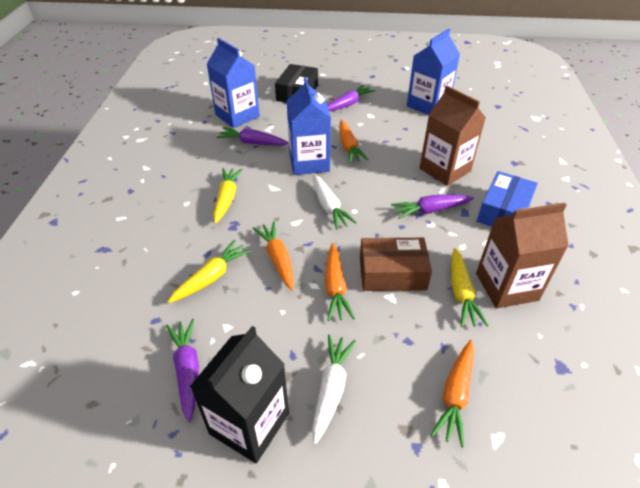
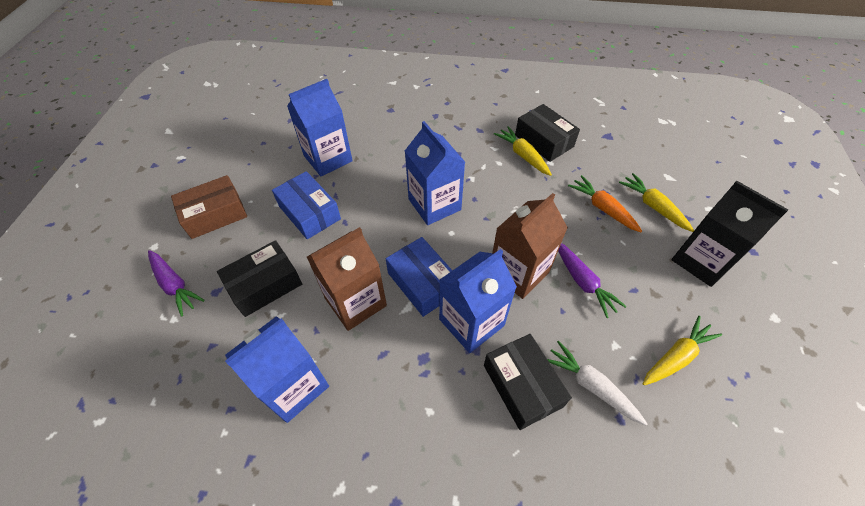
black box: 1 -> 3
blue box: 1 -> 2
blue carton: 3 -> 4
orange carrot: 4 -> 1
purple carrot: 4 -> 2
white carrot: 2 -> 1

